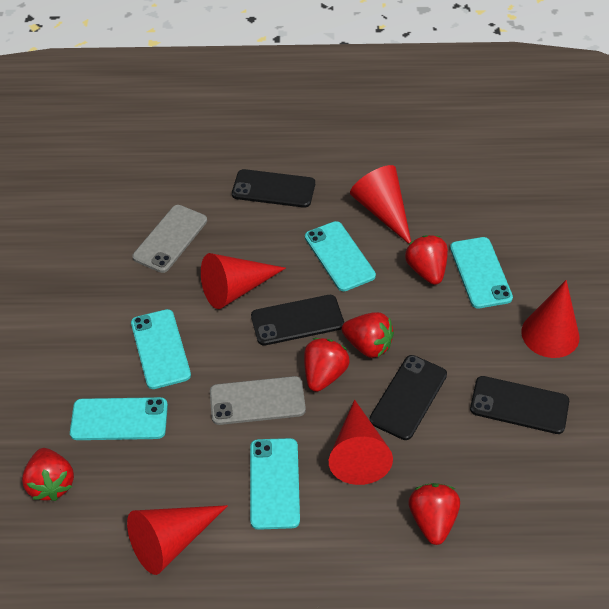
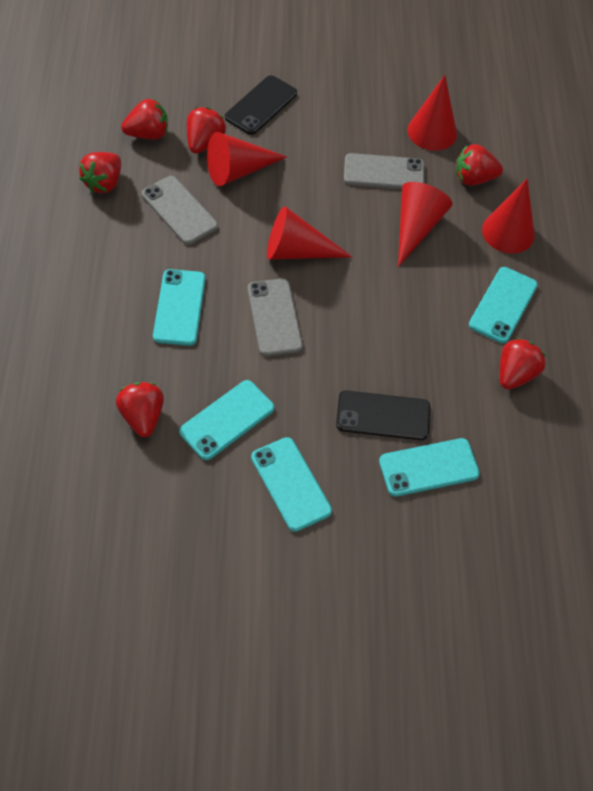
black phone: 4 -> 2
grey phone: 2 -> 3
red strawberry: 5 -> 6

